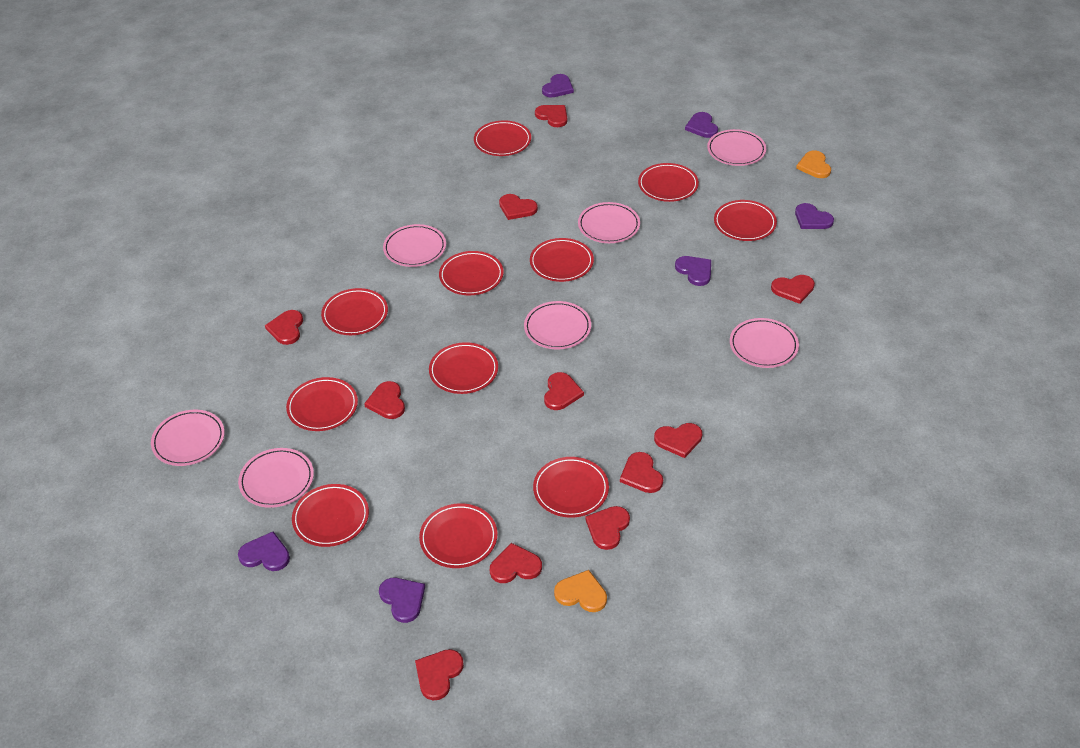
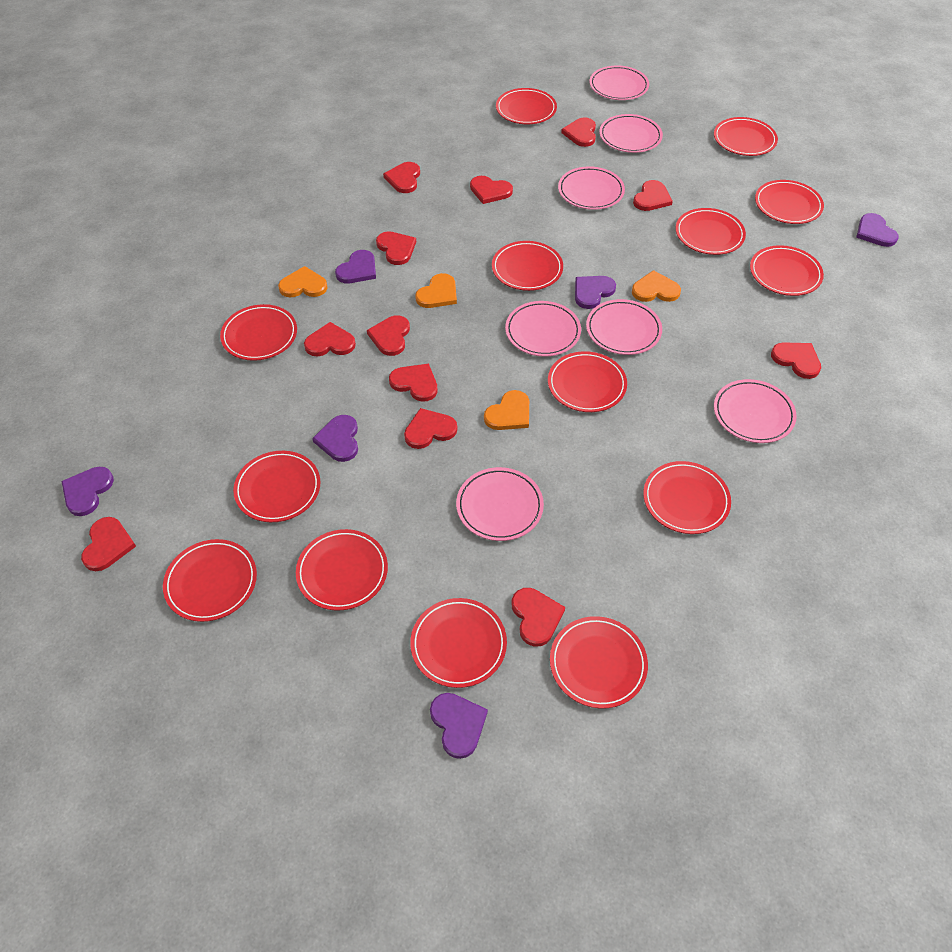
orange heart: 2 -> 4
red heart: 11 -> 12
red plate: 11 -> 14

